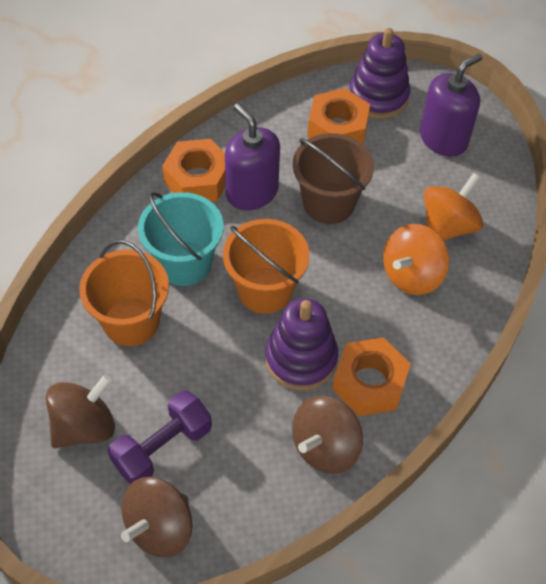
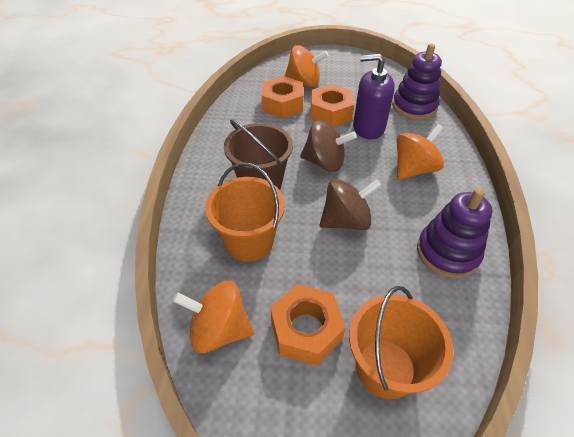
brown spinning top: 3 -> 2
orange spinning top: 2 -> 3
purple dumbbell: 1 -> 0
purple soap dispenser: 2 -> 1
turquoise bucket: 1 -> 0

